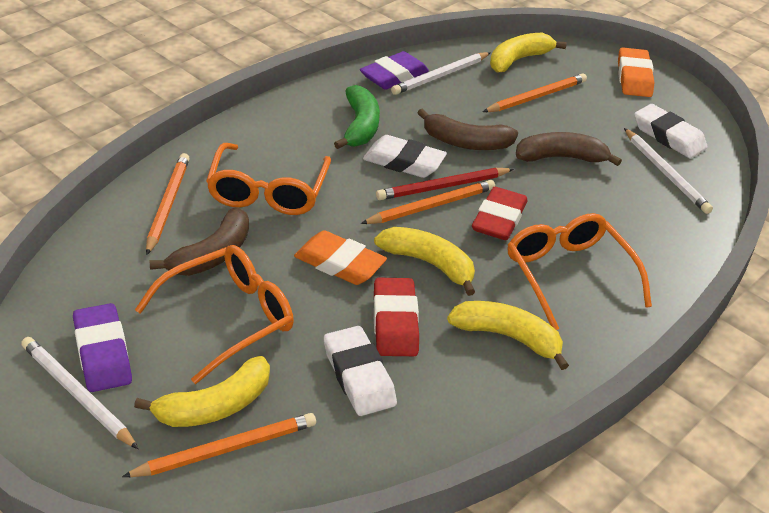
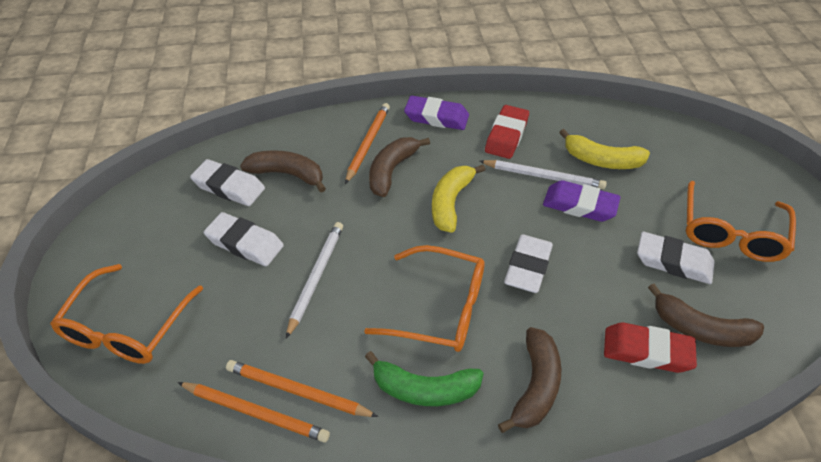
brown banana: 3 -> 4
orange eraser: 2 -> 0
orange pencil: 4 -> 3
red pencil: 1 -> 0
white eraser: 3 -> 4
white pencil: 3 -> 2
yellow banana: 4 -> 2

